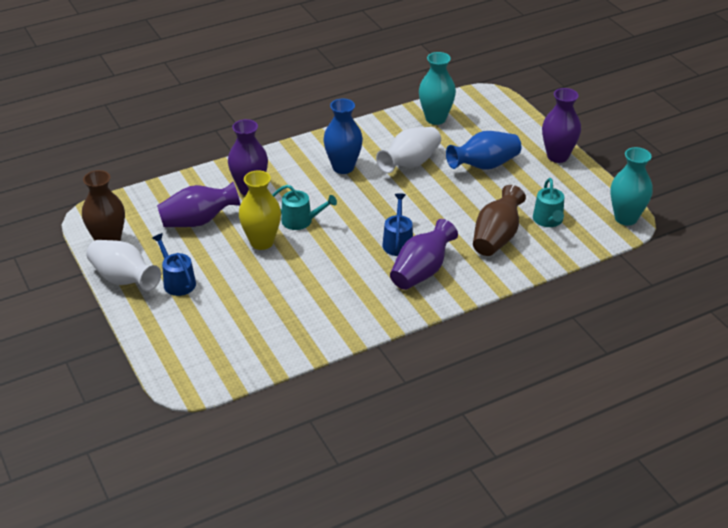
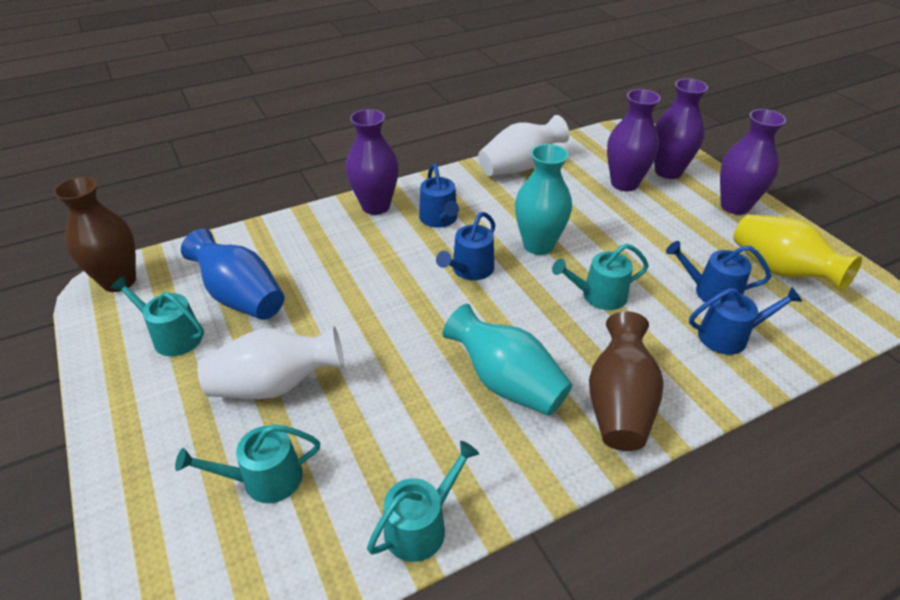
blue vase: 2 -> 1
blue watering can: 2 -> 4
turquoise watering can: 2 -> 4

